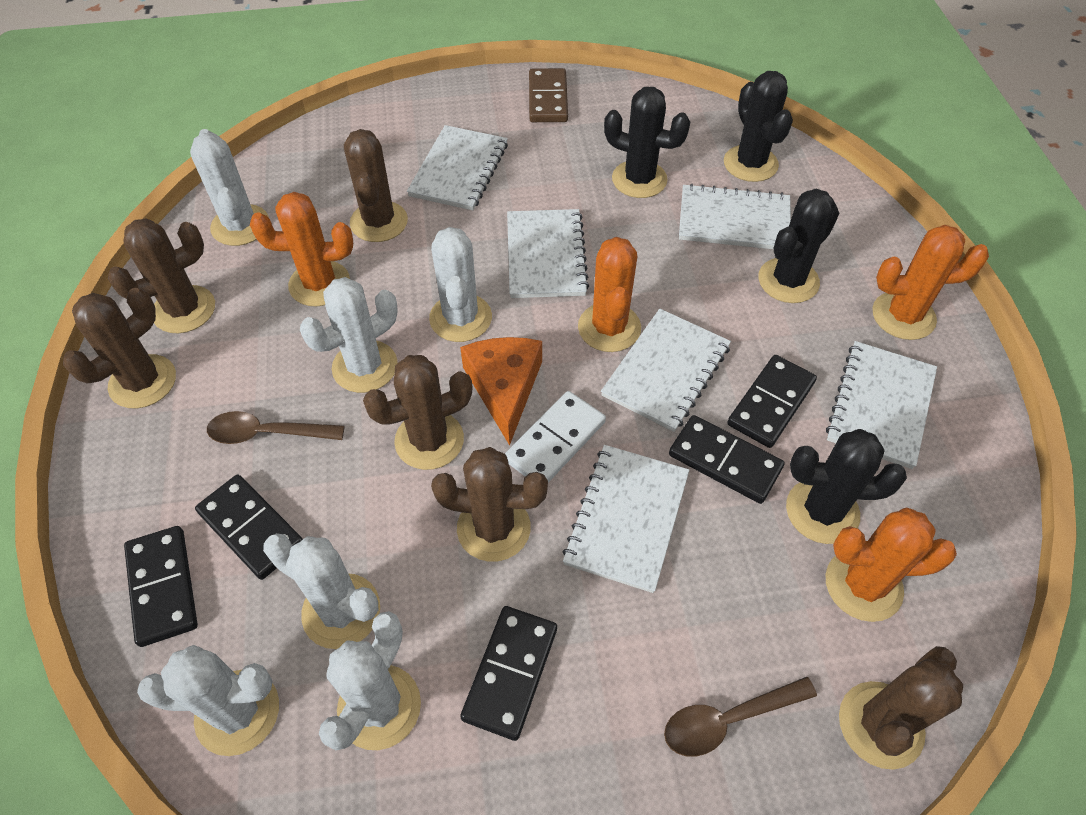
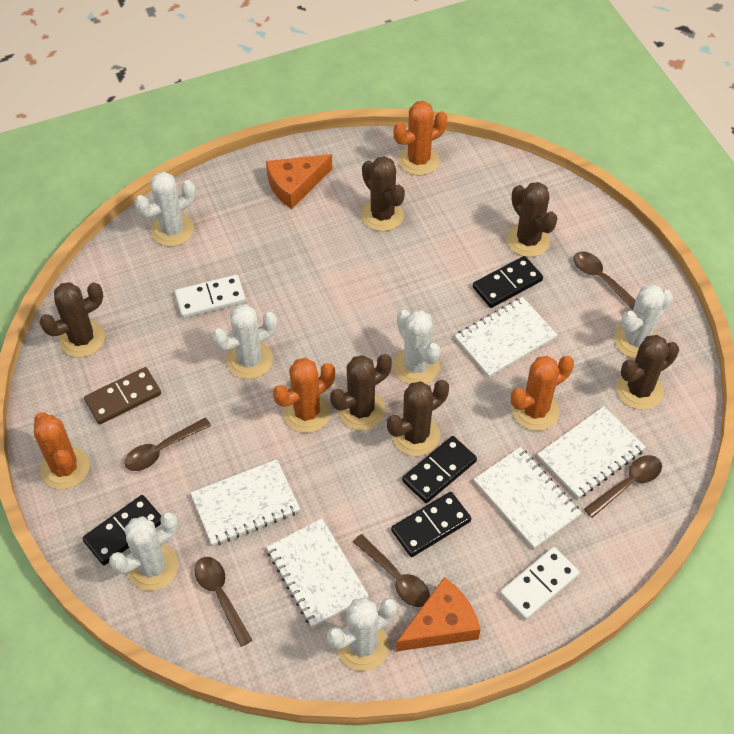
black cactus: 4 -> 0
black domino: 5 -> 4
brown spoon: 2 -> 5
orange cheese: 1 -> 2
white domino: 1 -> 2
white notebook: 6 -> 5

